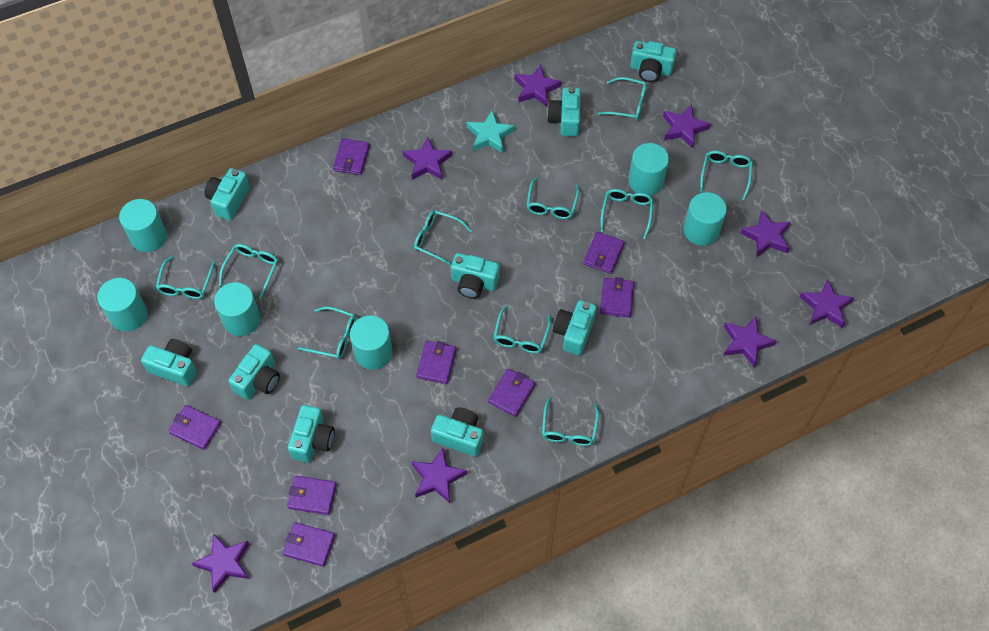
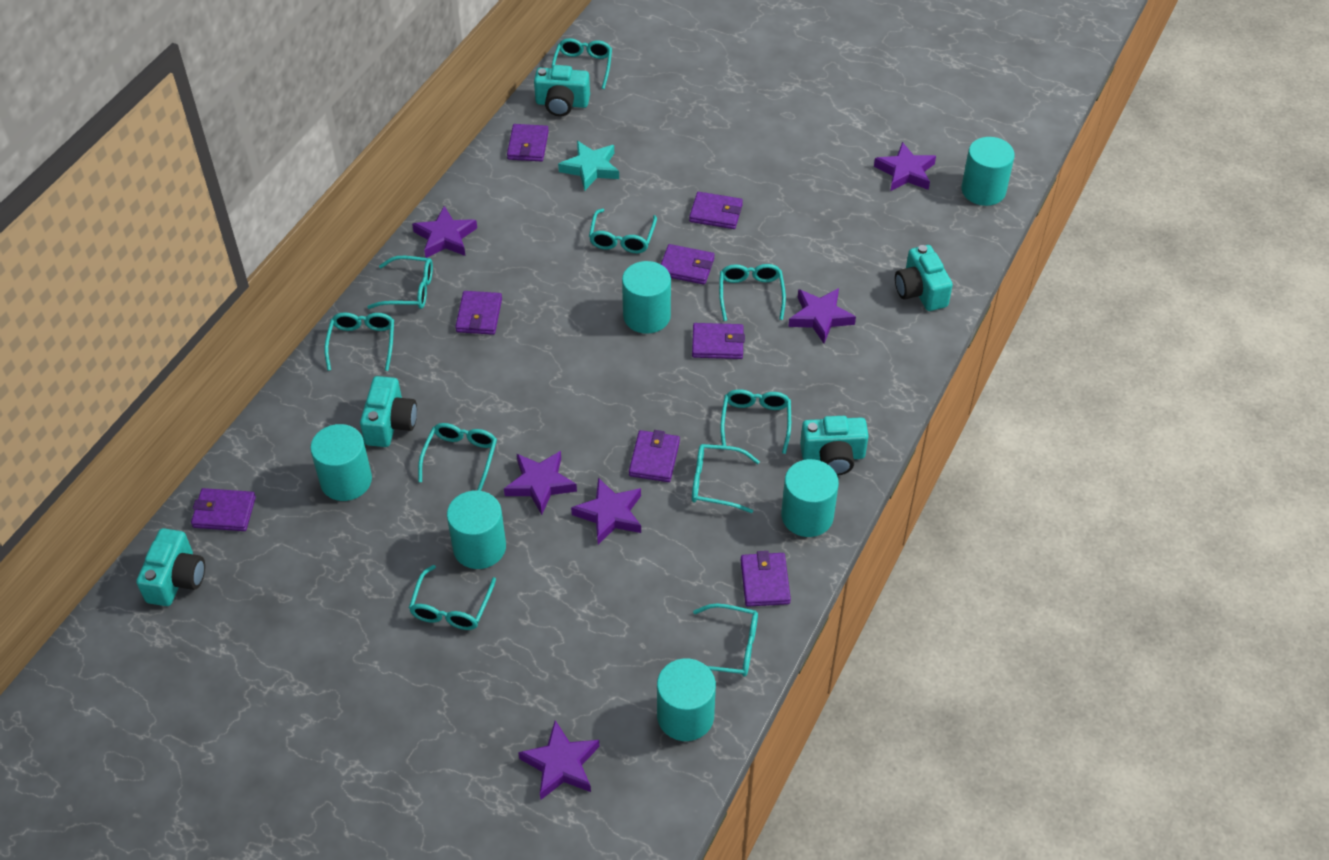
purple star: 8 -> 6
turquoise camera: 9 -> 5

